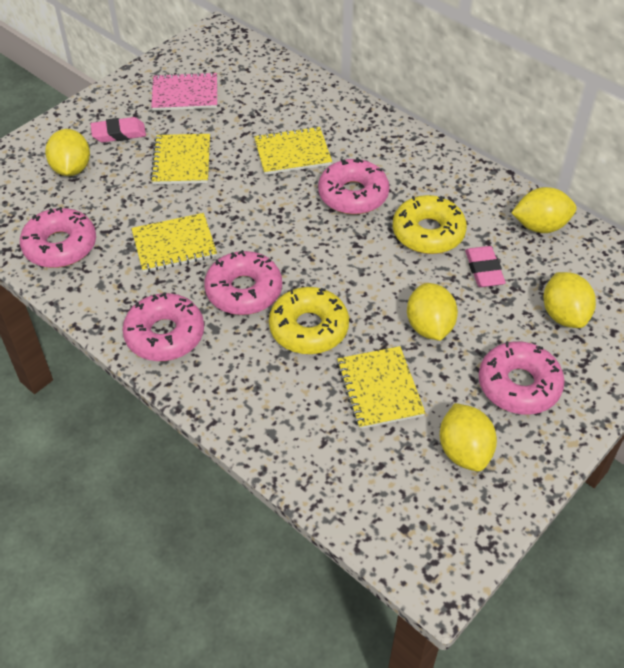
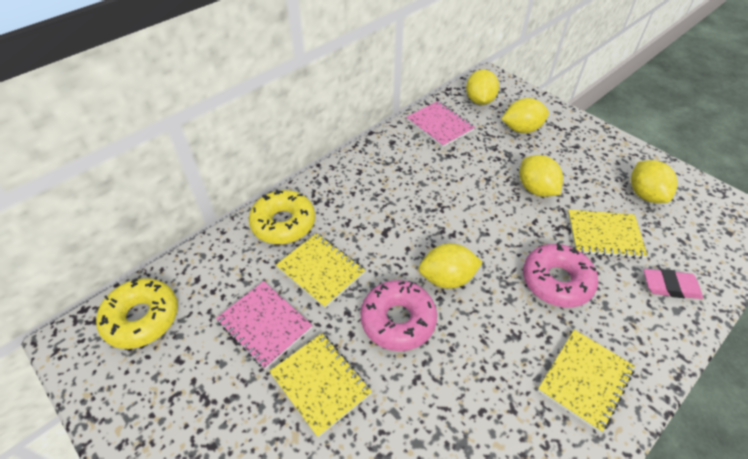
pink donut: 5 -> 2
pink eraser: 2 -> 1
pink notebook: 1 -> 2

